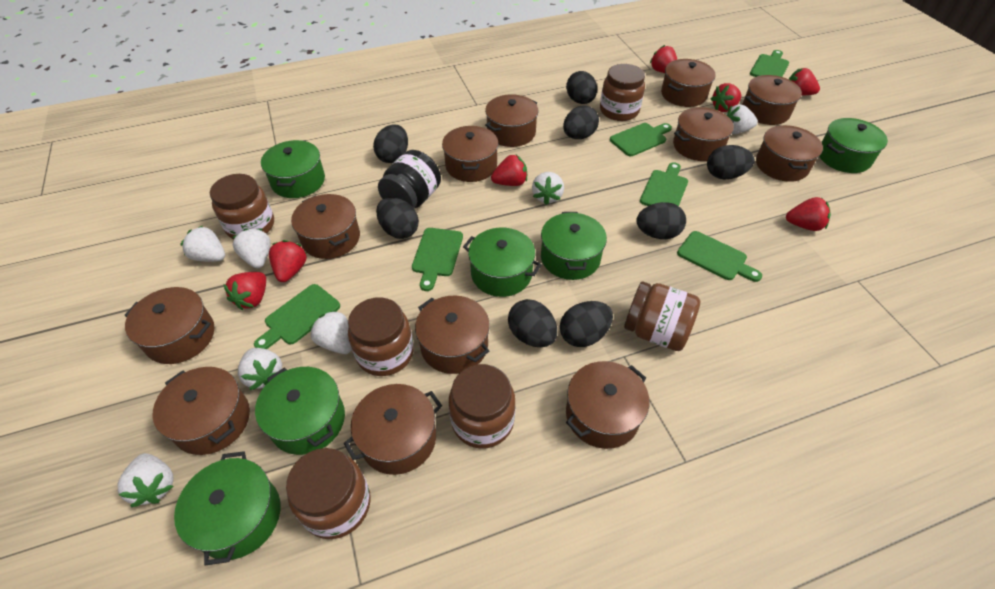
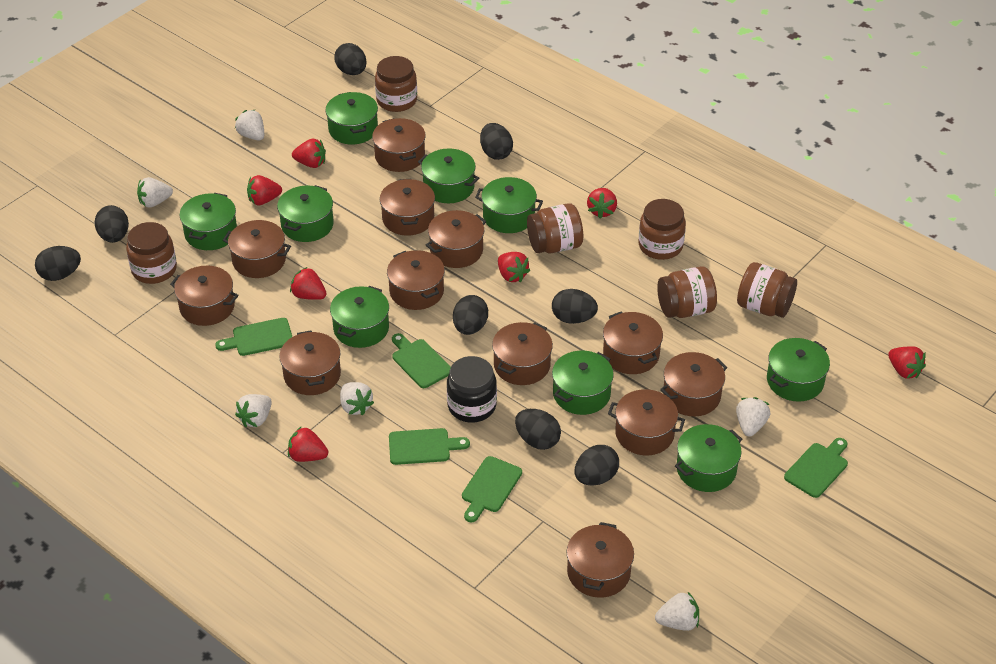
green cutting board: 6 -> 5
green pot: 6 -> 9
white strawberry: 7 -> 6

